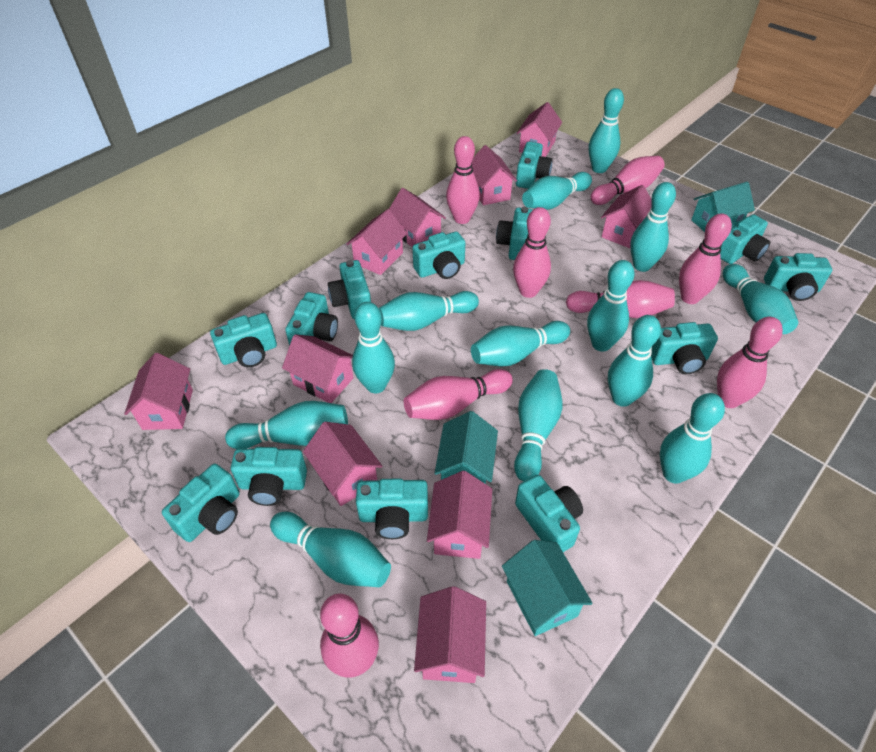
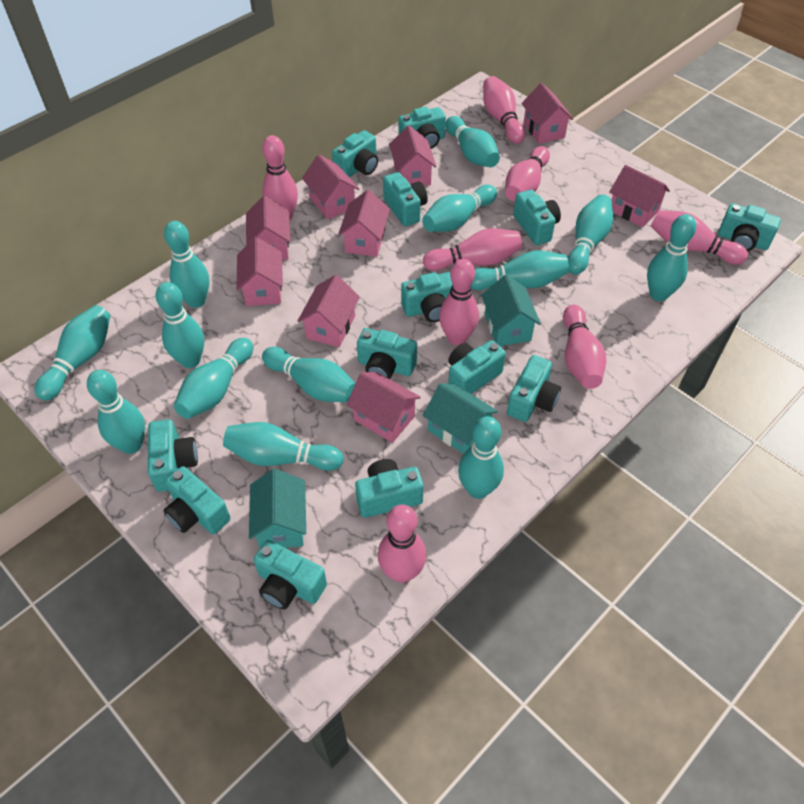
pink house: 10 -> 9

